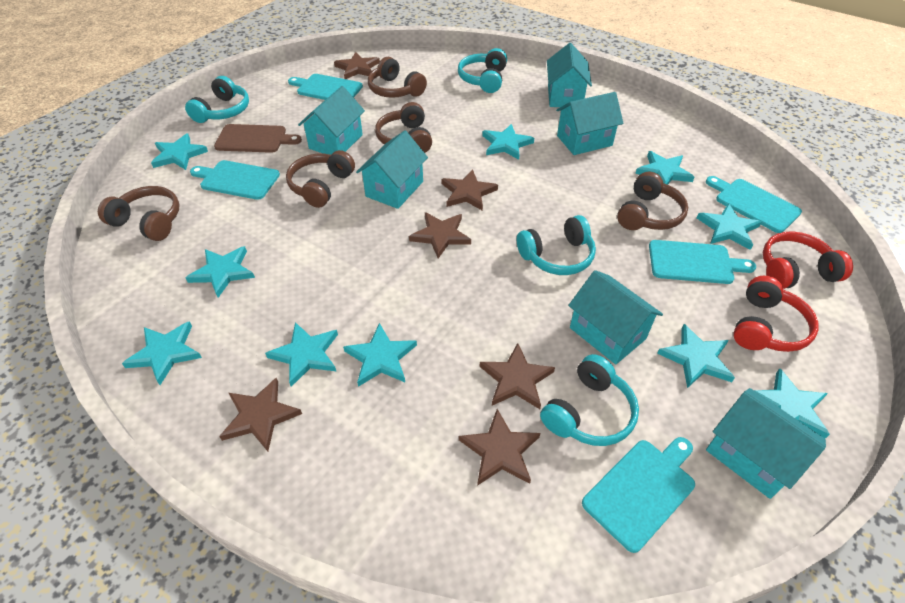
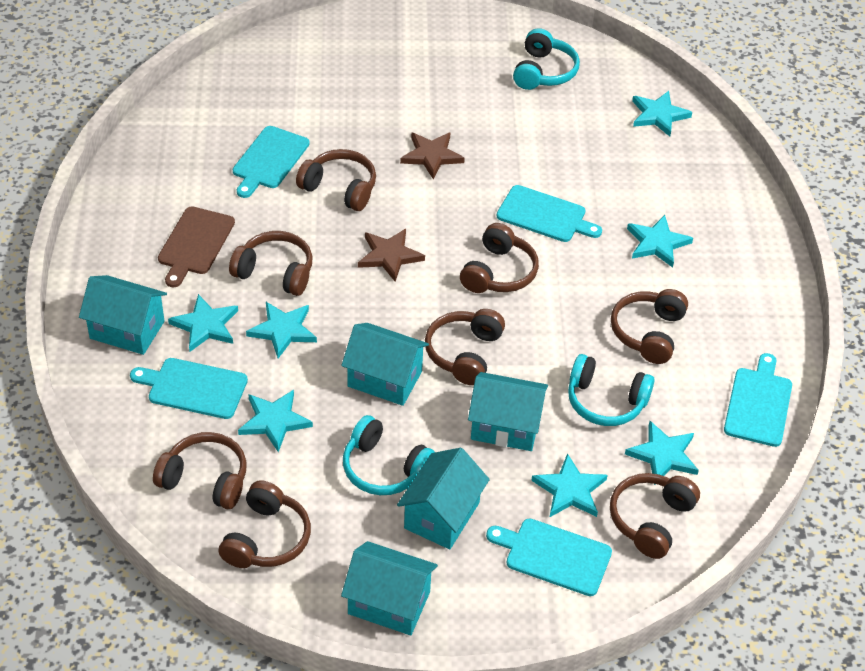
brown headphones: 5 -> 8
brown star: 6 -> 2
red headphones: 2 -> 0
turquoise headphones: 4 -> 3
turquoise house: 6 -> 5
turquoise star: 10 -> 7

